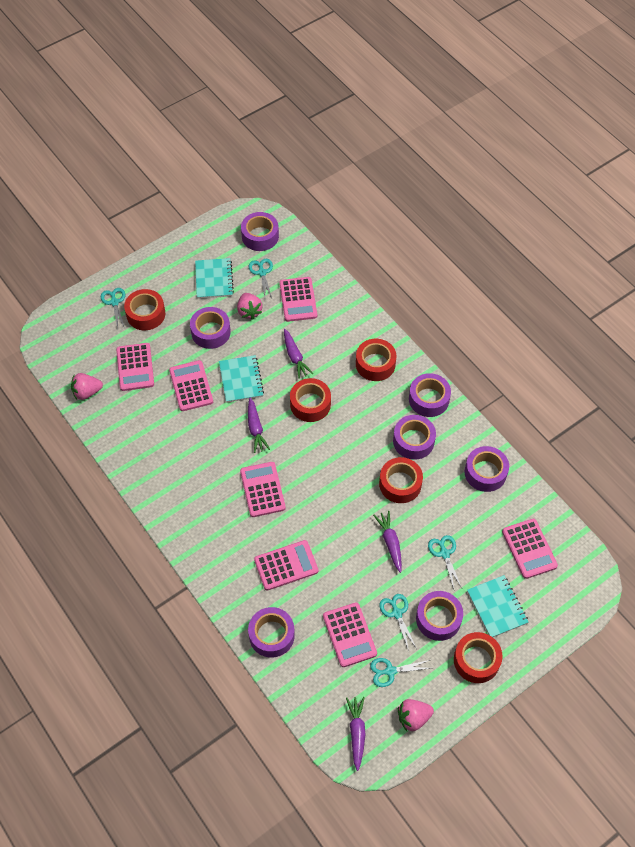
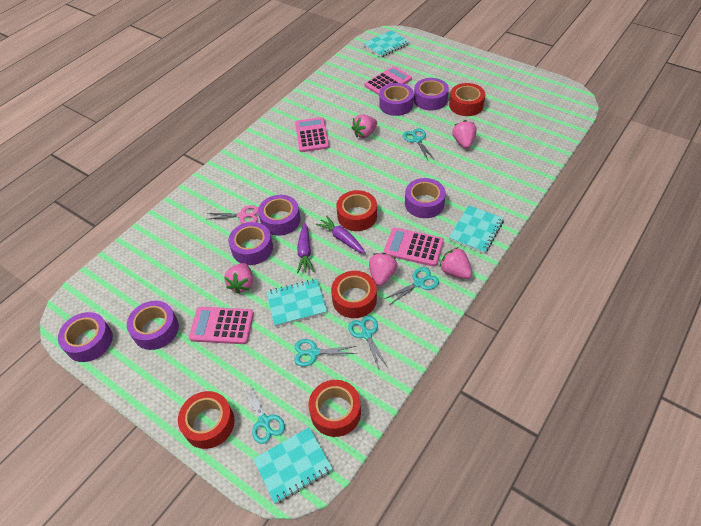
pink calculator: 7 -> 4
pink scissors: 0 -> 1
pink strawberry: 3 -> 5
purple carrot: 4 -> 2
turquoise notebook: 3 -> 4

